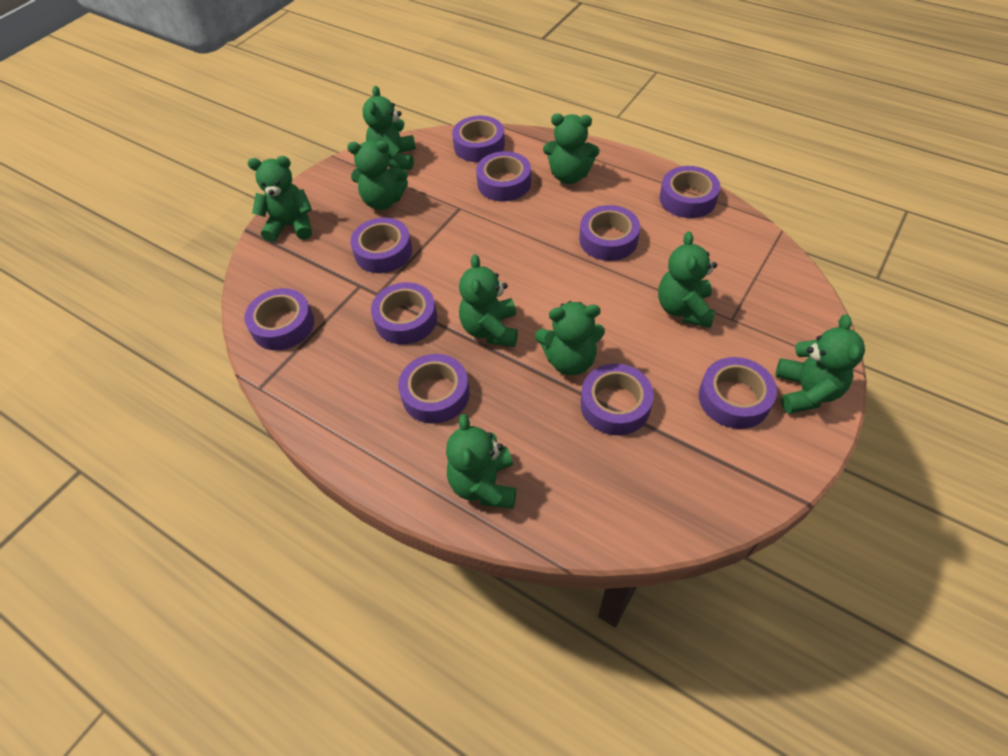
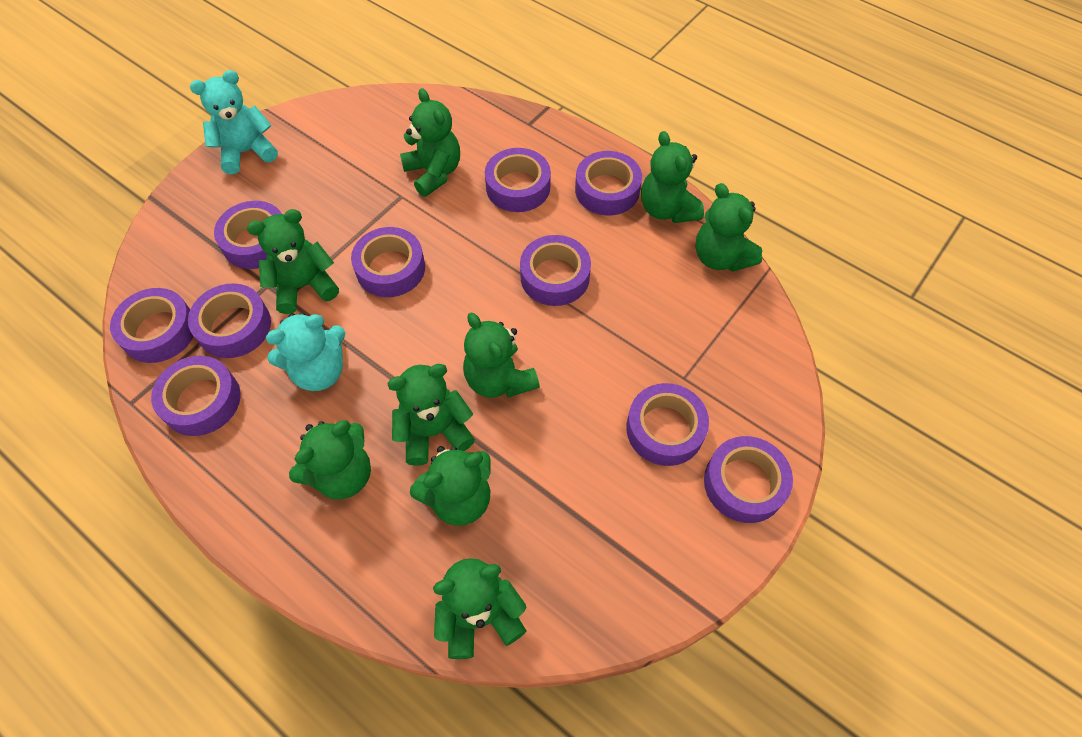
turquoise teddy bear: 0 -> 2

